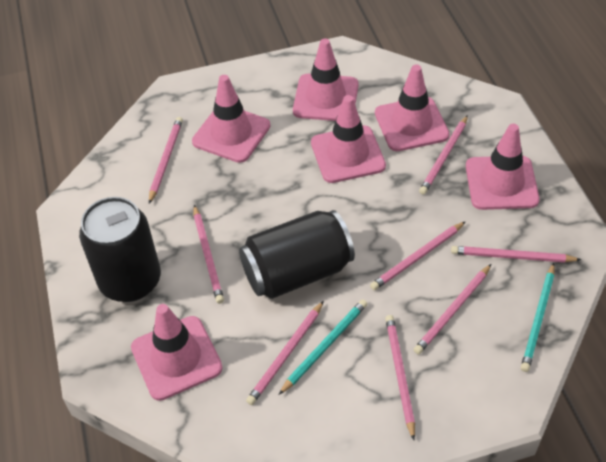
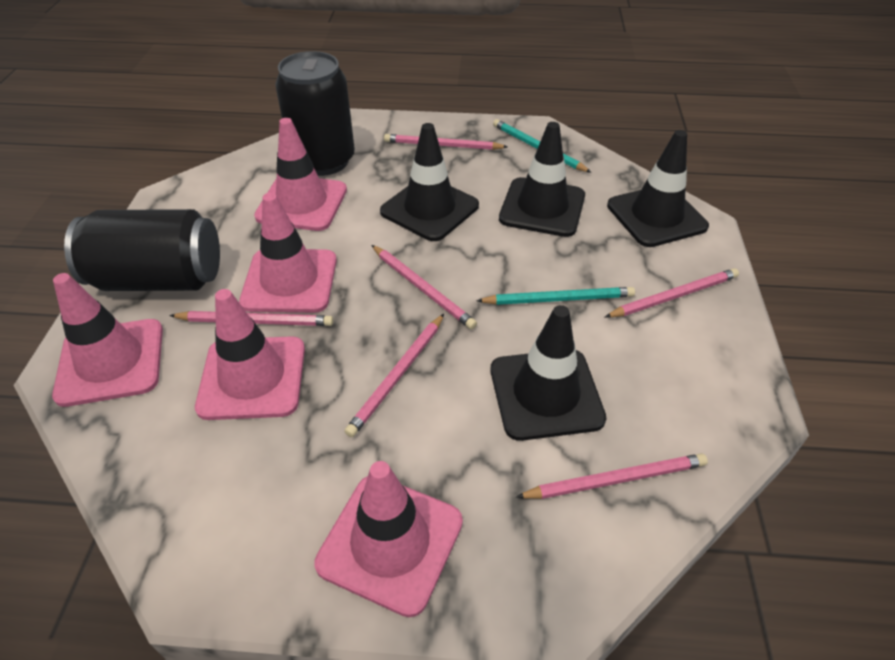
black traffic cone: 0 -> 4
pink pencil: 8 -> 6
pink traffic cone: 6 -> 5

